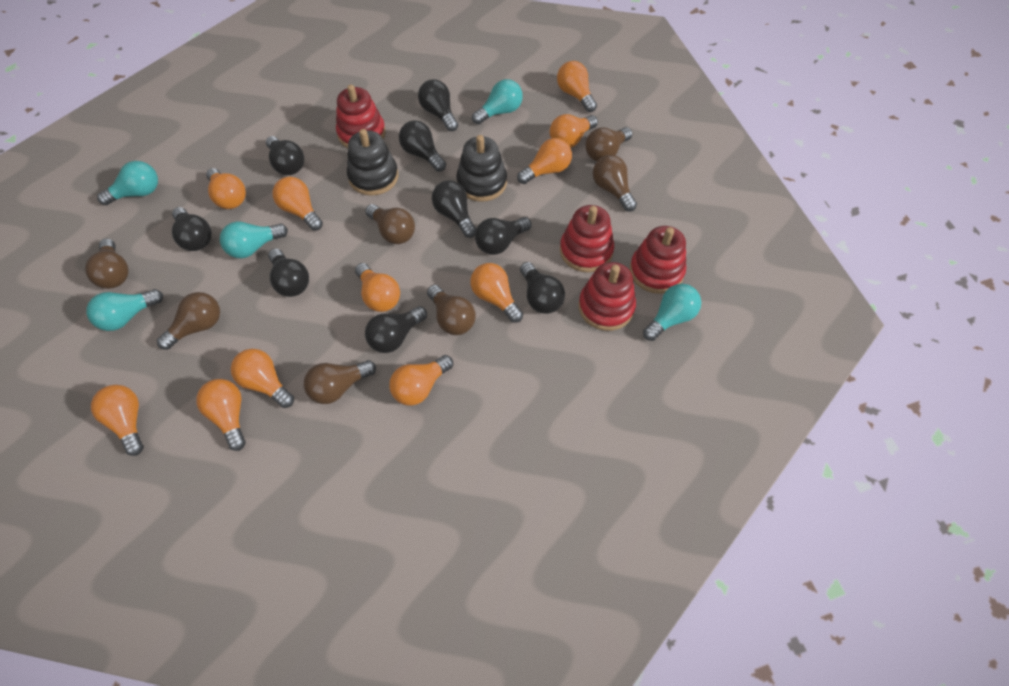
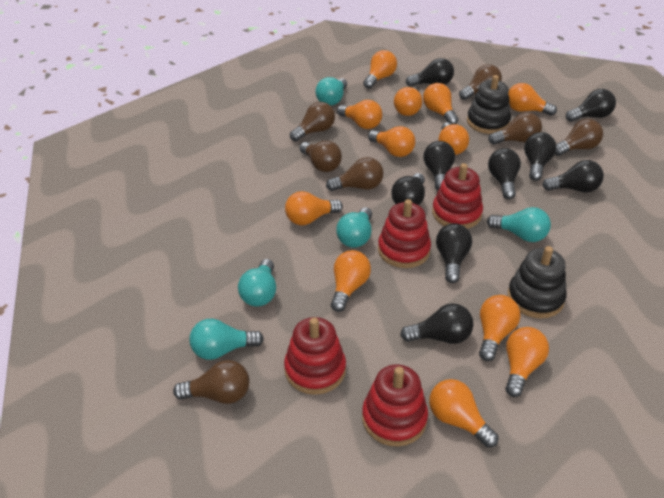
orange light bulb: 11 -> 12

